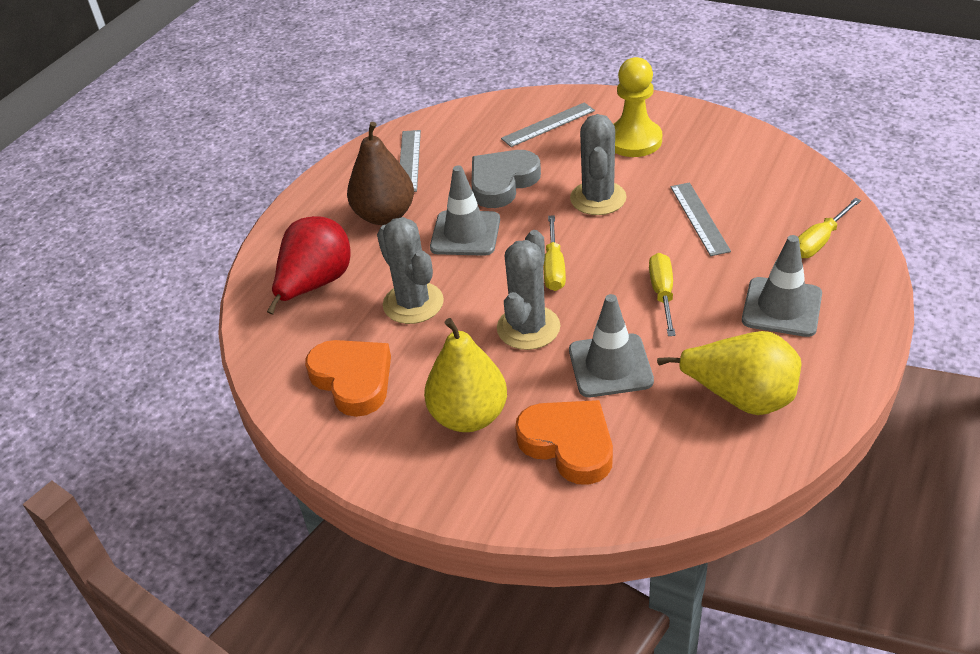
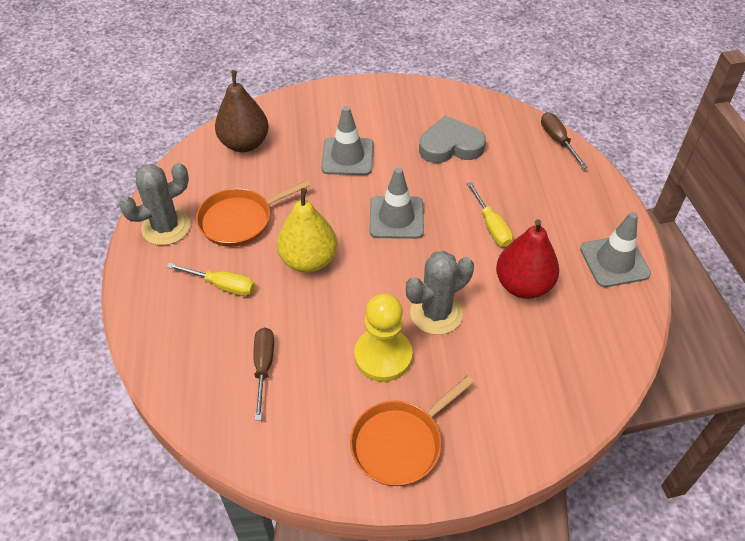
brown screwdriver: 0 -> 2
grey cactus: 3 -> 2
grey ruler: 3 -> 0
orange heart: 2 -> 0
orange pan: 0 -> 2
yellow pear: 2 -> 1
yellow screwdriver: 3 -> 2

